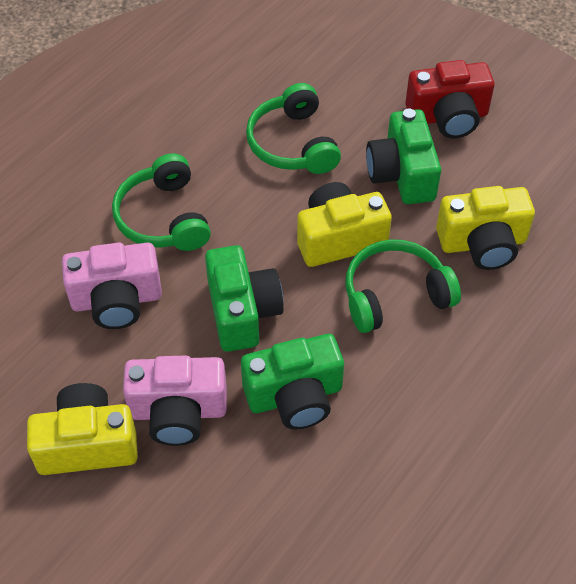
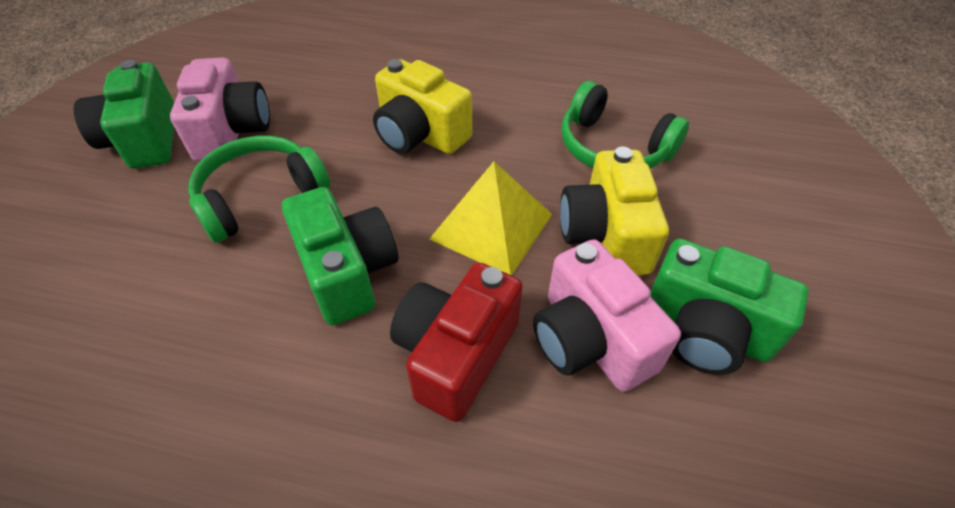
green headphones: 3 -> 2
yellow camera: 3 -> 2
yellow pyramid: 0 -> 1

